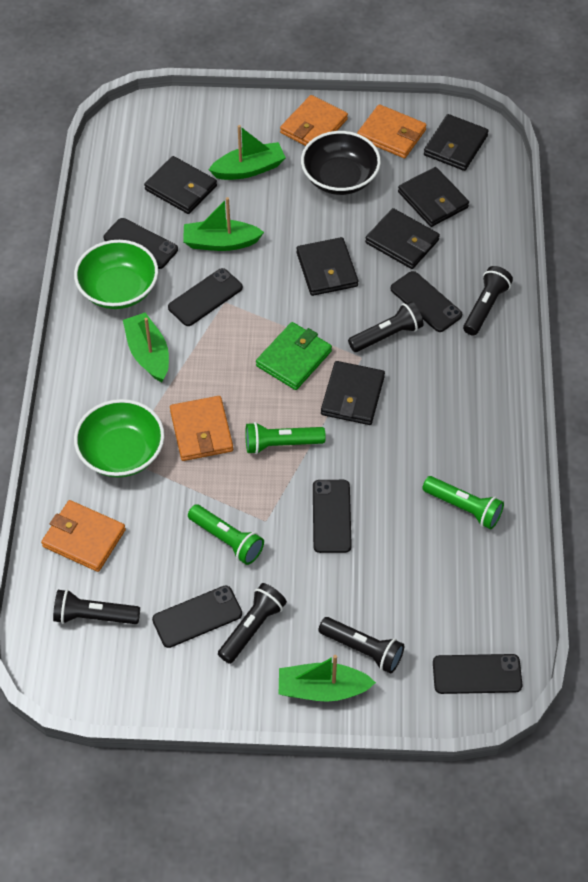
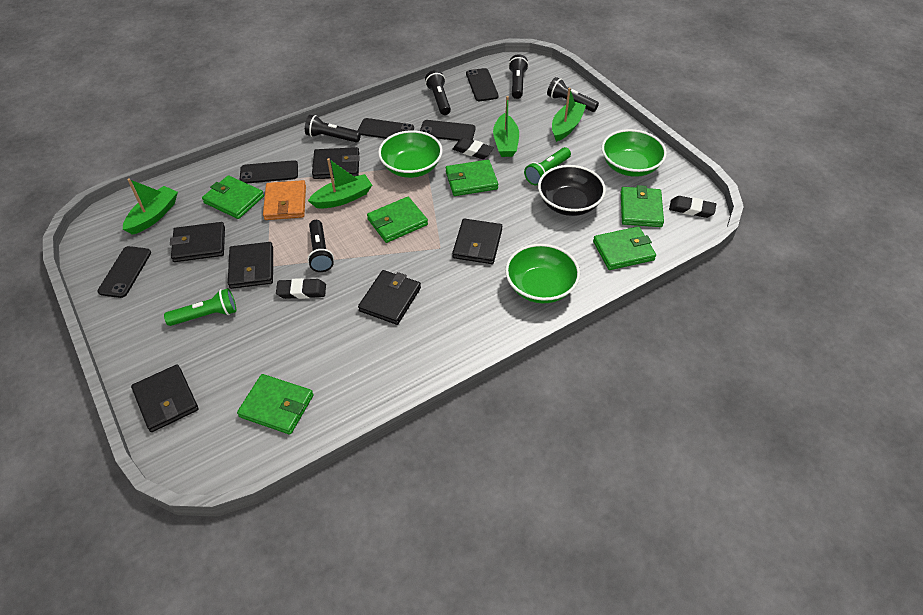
black eraser: 0 -> 3
black phone: 6 -> 5
green bowl: 2 -> 3
green flashlight: 3 -> 2
green wallet: 1 -> 6
orange wallet: 4 -> 1

